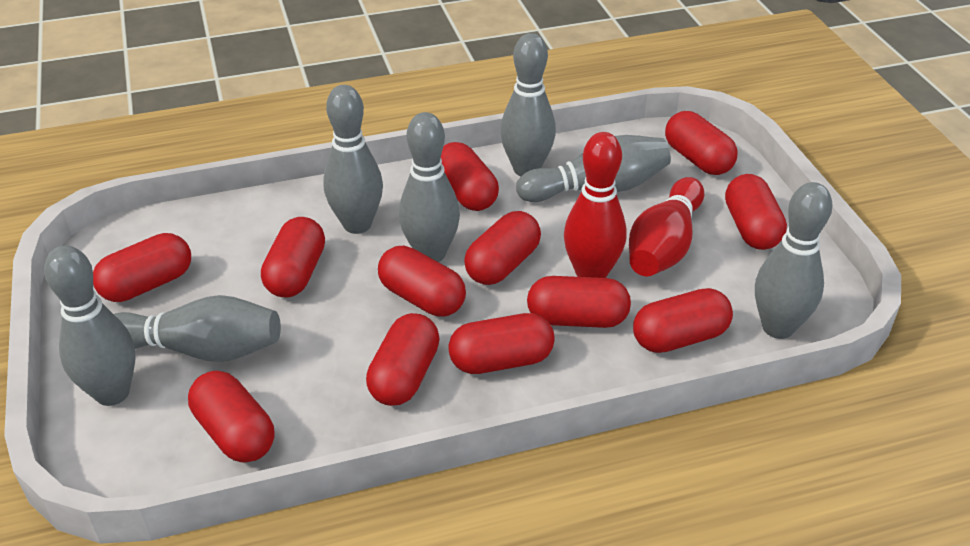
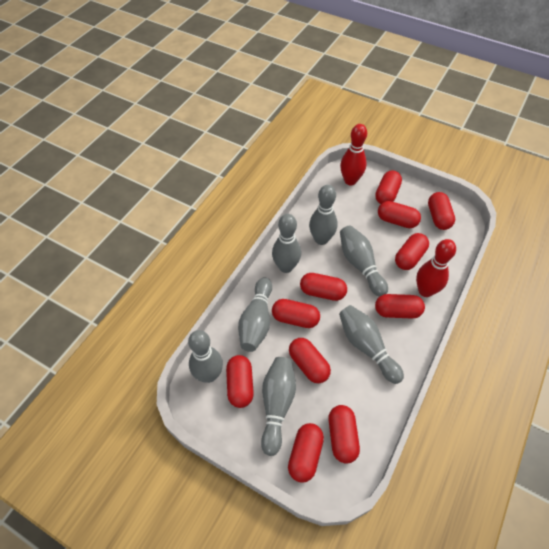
red capsule: 12 -> 11

